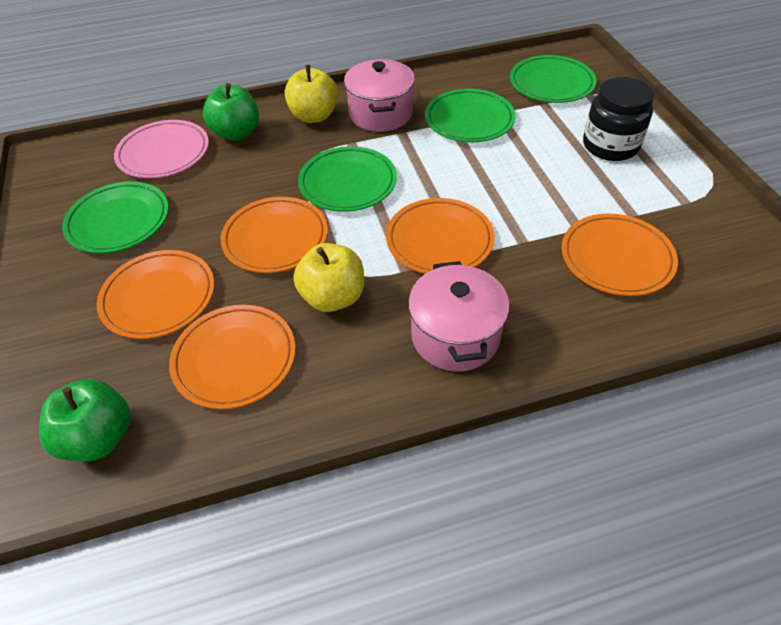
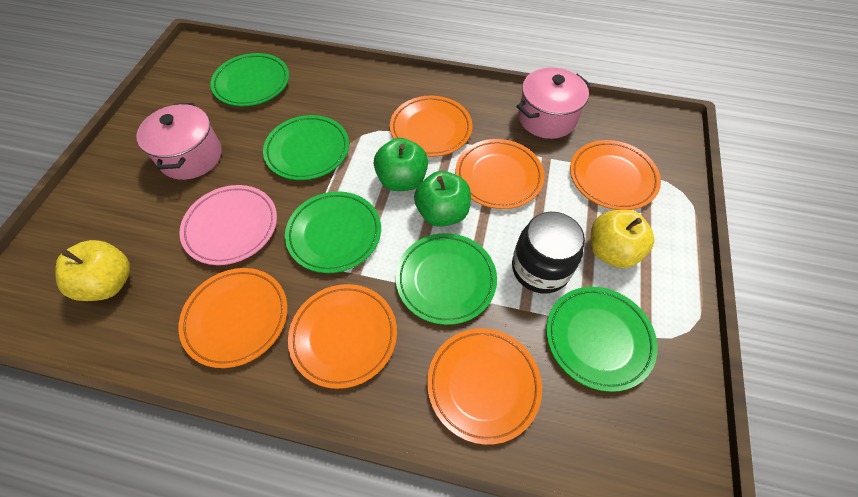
green plate: 4 -> 5
orange plate: 5 -> 6

